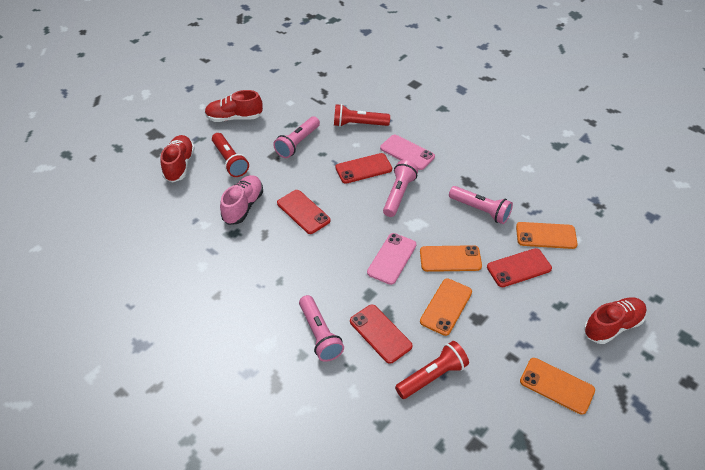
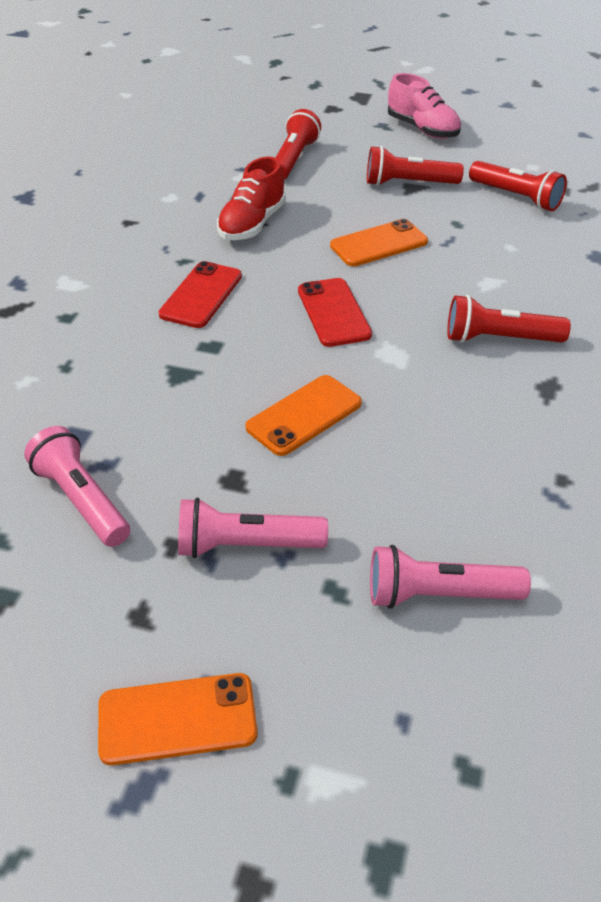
orange phone: 4 -> 3
pink flashlight: 4 -> 3
pink phone: 2 -> 0
red flashlight: 3 -> 4
red phone: 4 -> 2
red shoe: 3 -> 1

